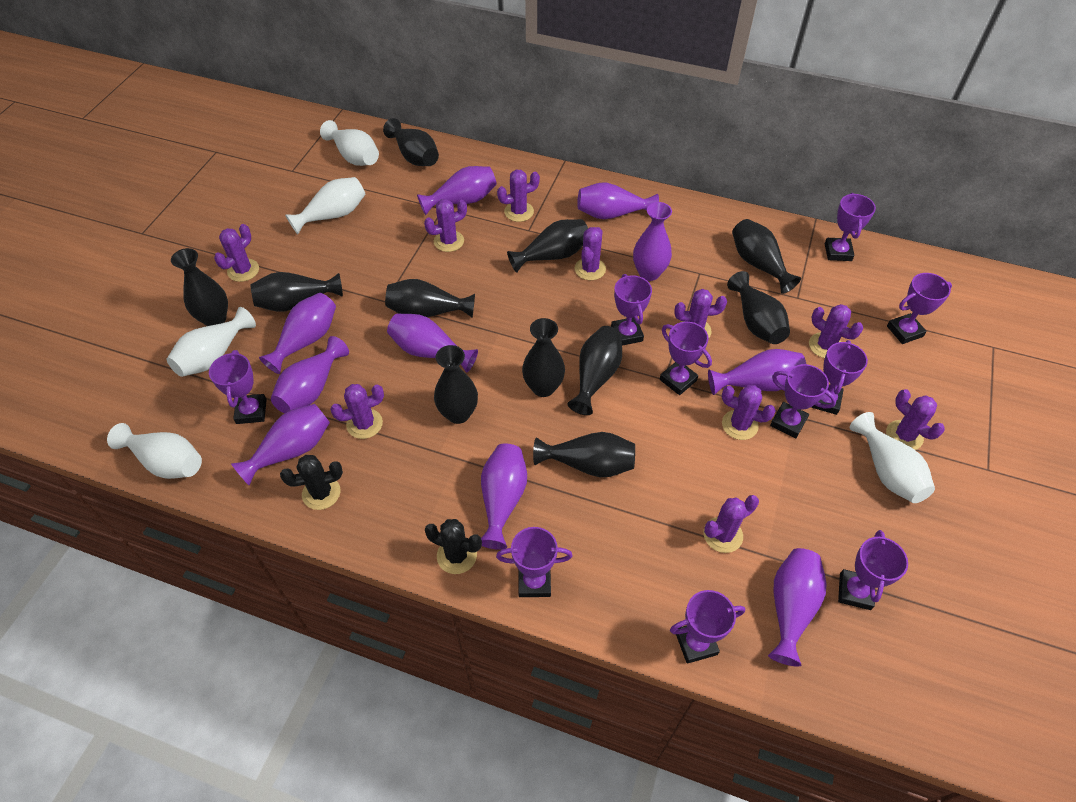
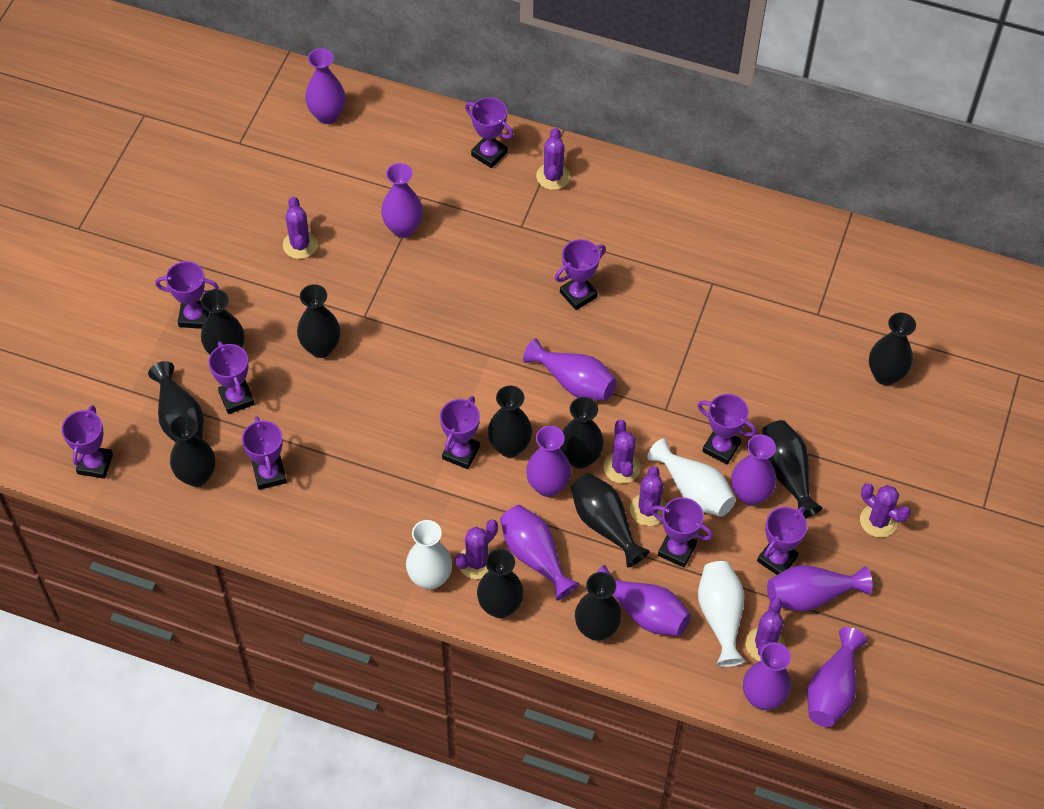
black cactus: 2 -> 0
purple cactus: 10 -> 7
white vase: 5 -> 3

